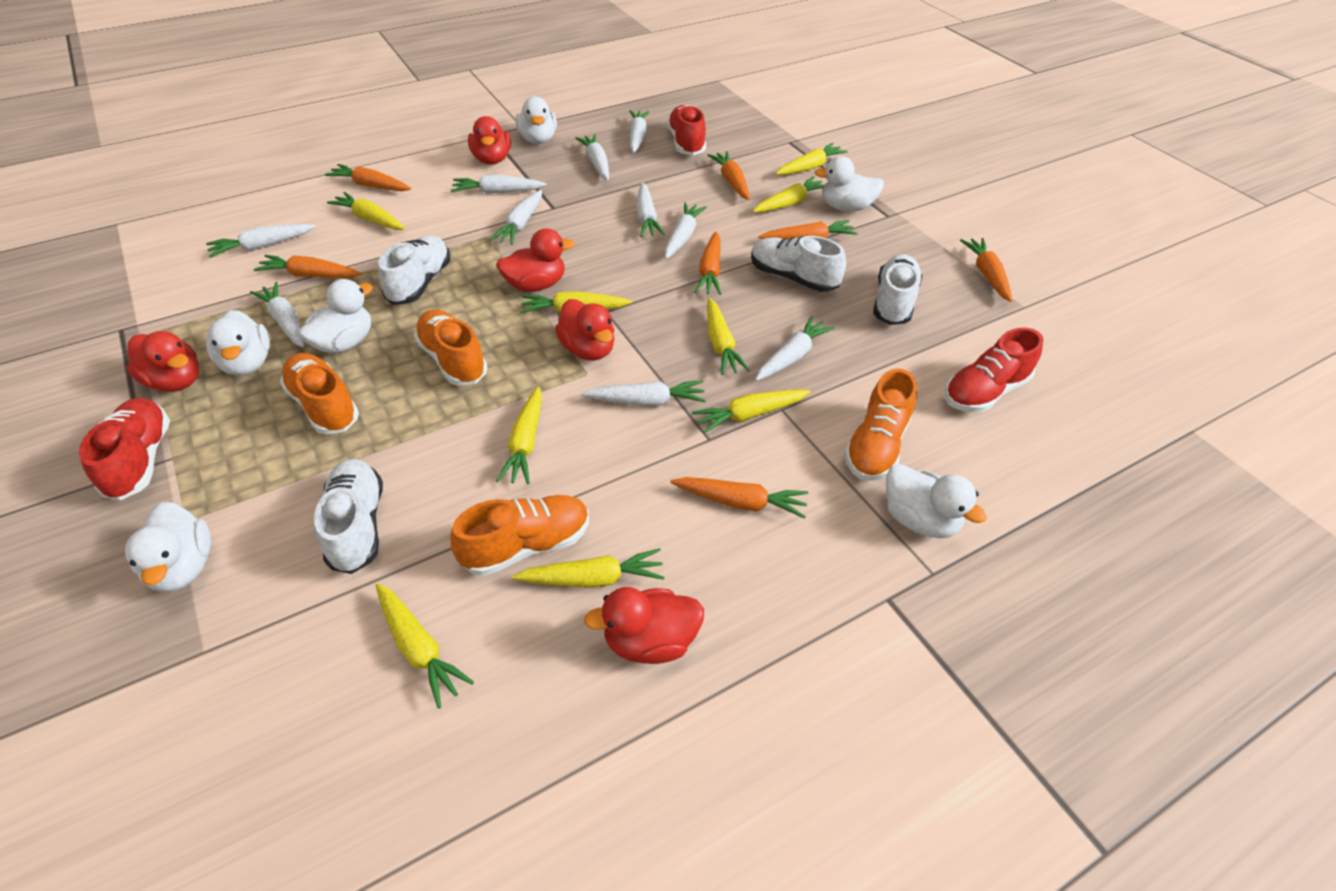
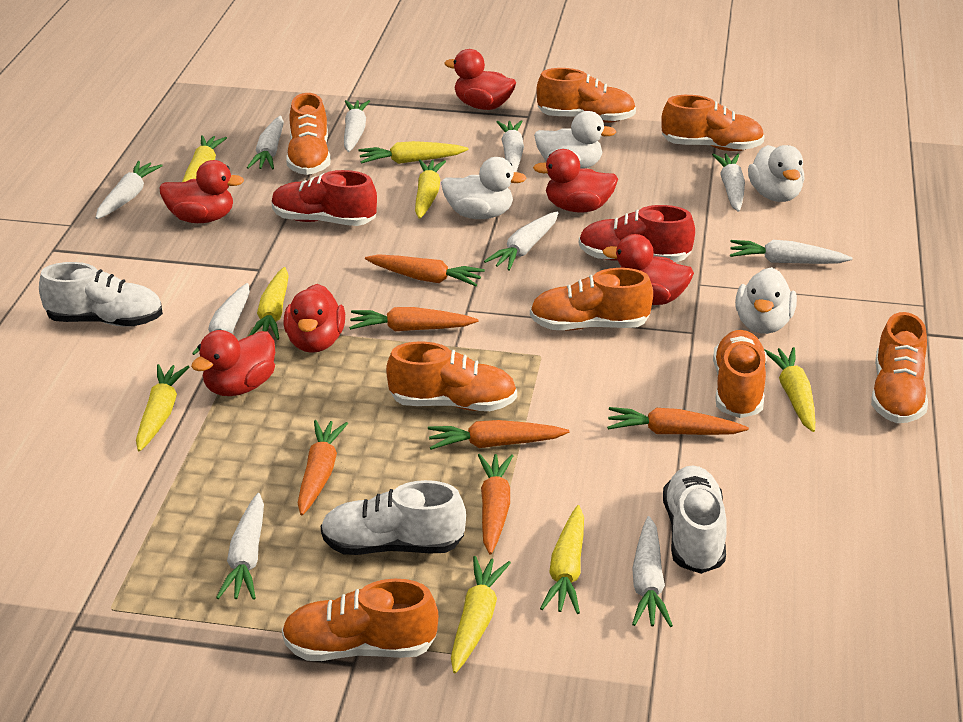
orange carrot: 7 -> 6
orange shoe: 4 -> 8
red duck: 5 -> 6
red shoe: 3 -> 2
white duck: 6 -> 4
white shoe: 4 -> 3
yellow carrot: 9 -> 8

